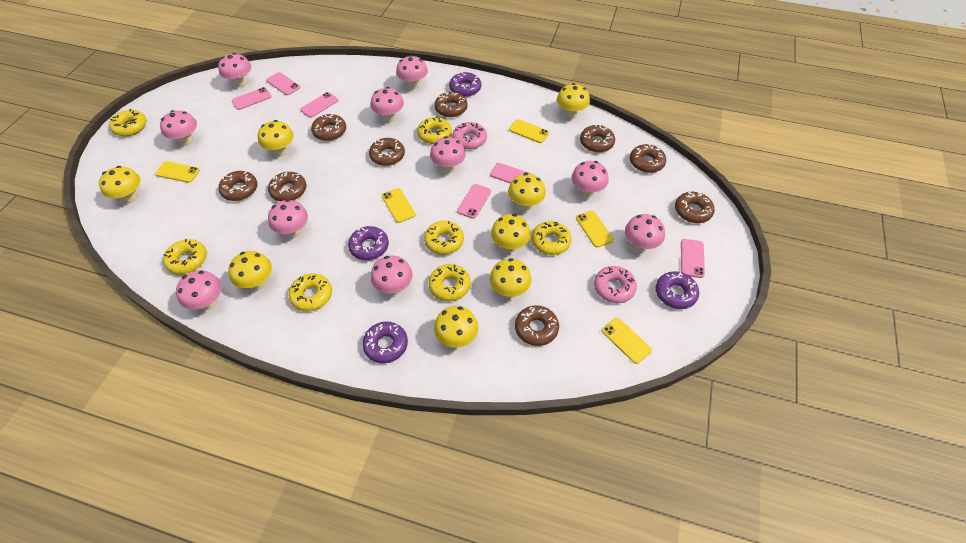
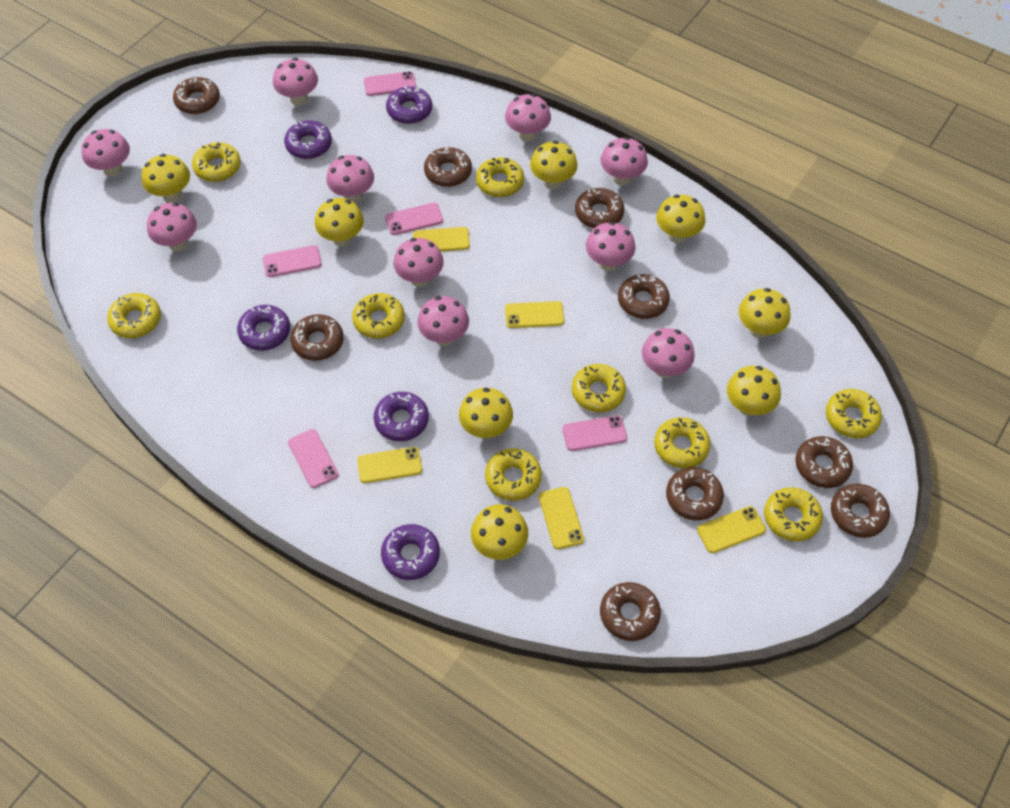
pink donut: 2 -> 0
pink phone: 6 -> 5
purple donut: 4 -> 5
yellow donut: 7 -> 9

